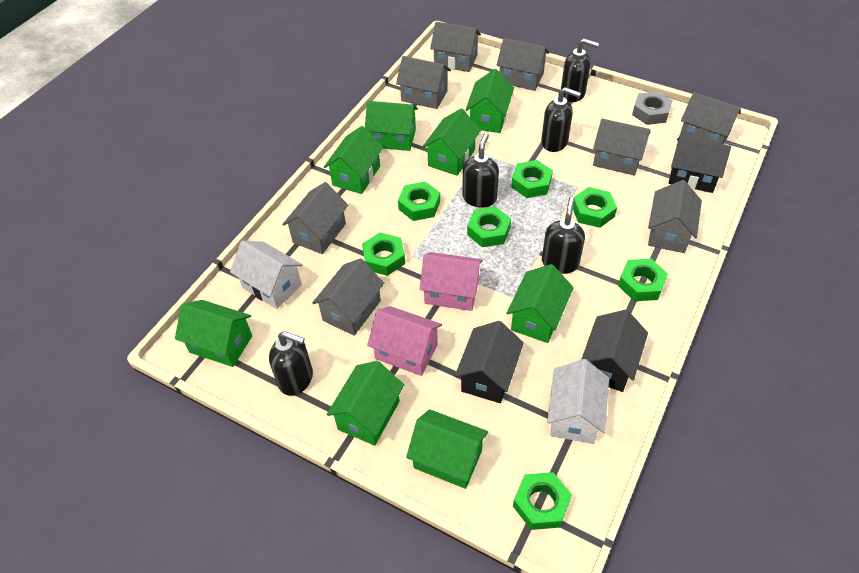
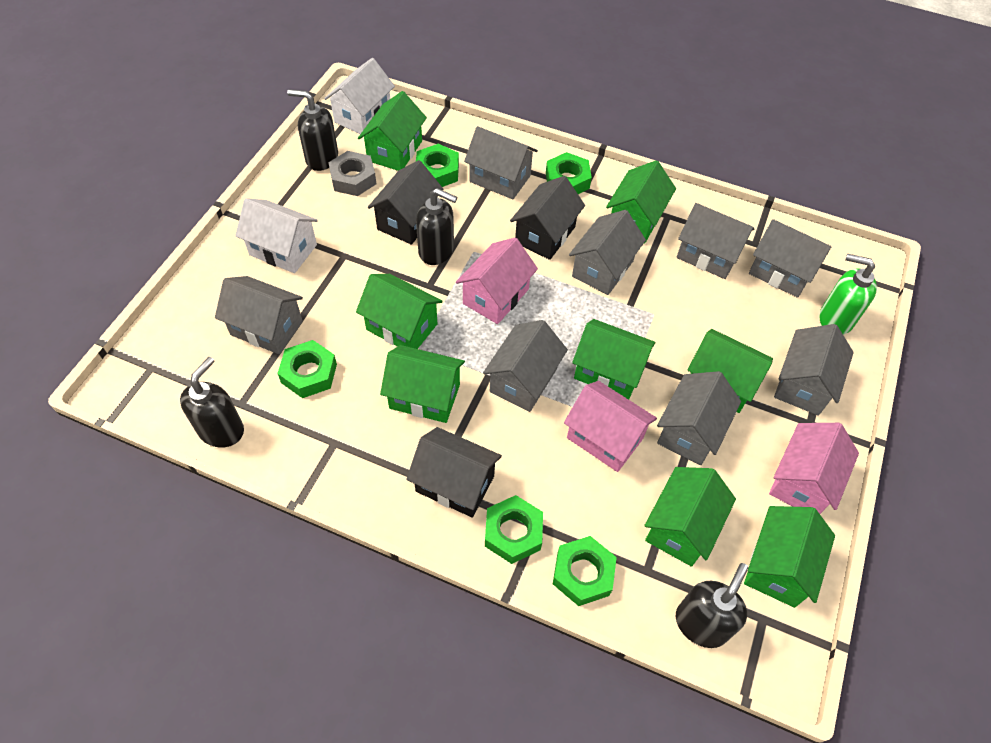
black soap dispenser: 5 -> 4
green nut: 7 -> 5
green soap dispenser: 0 -> 1
pink house: 2 -> 3

